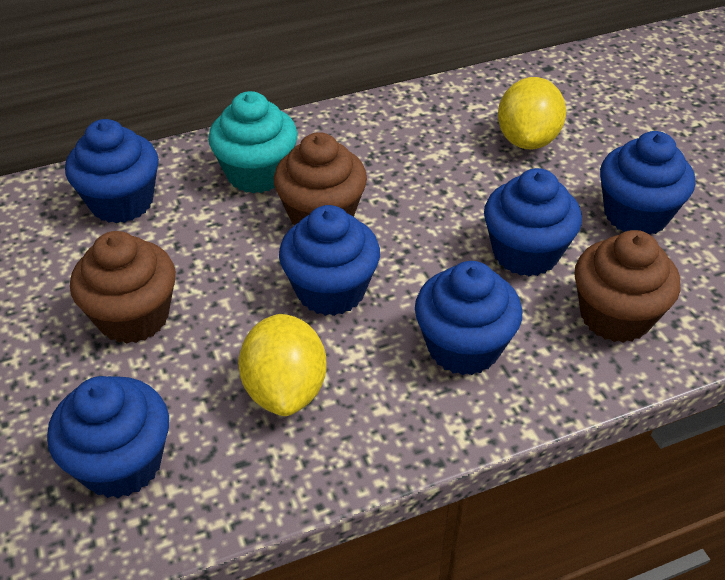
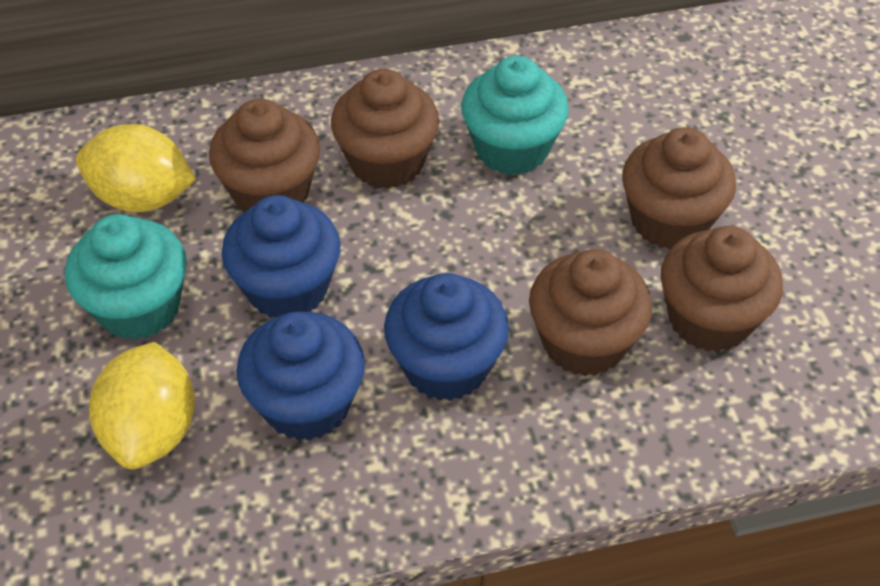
blue cupcake: 6 -> 3
brown cupcake: 3 -> 5
turquoise cupcake: 1 -> 2

